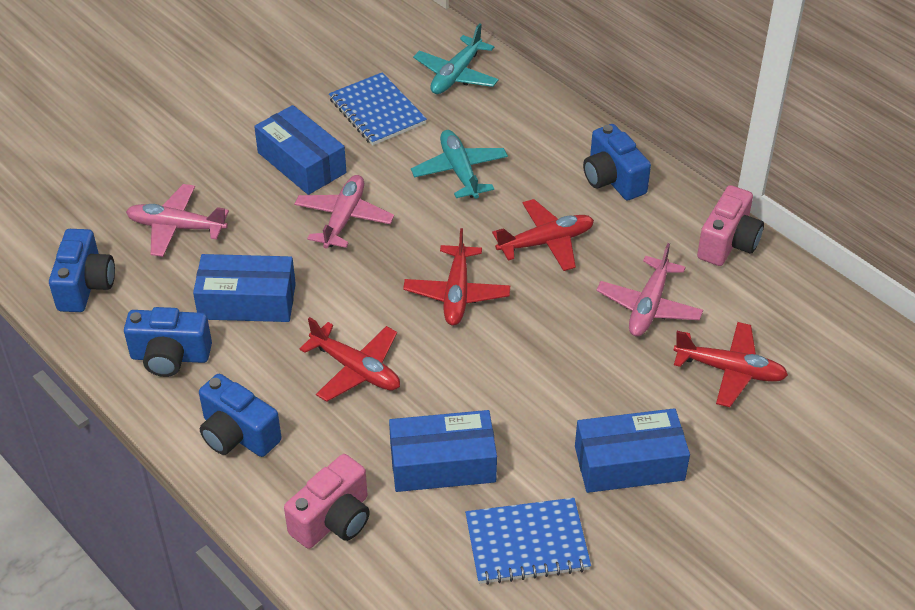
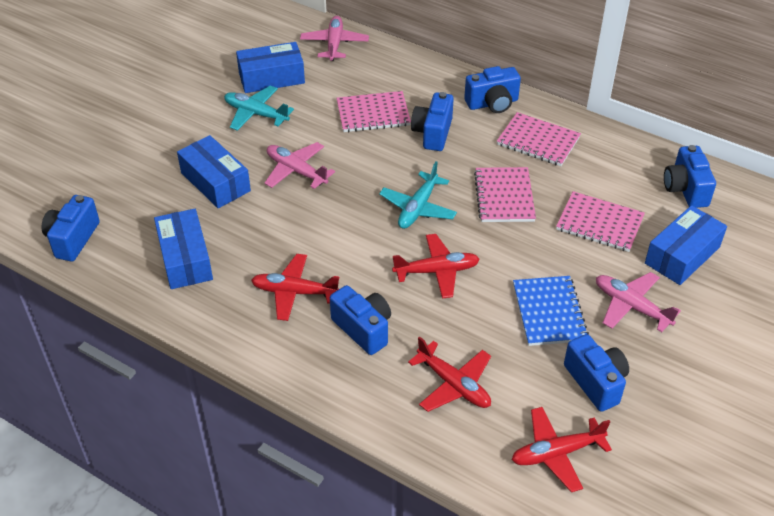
blue camera: 4 -> 6
blue notebook: 2 -> 1
pink camera: 2 -> 0
pink notebook: 0 -> 4

